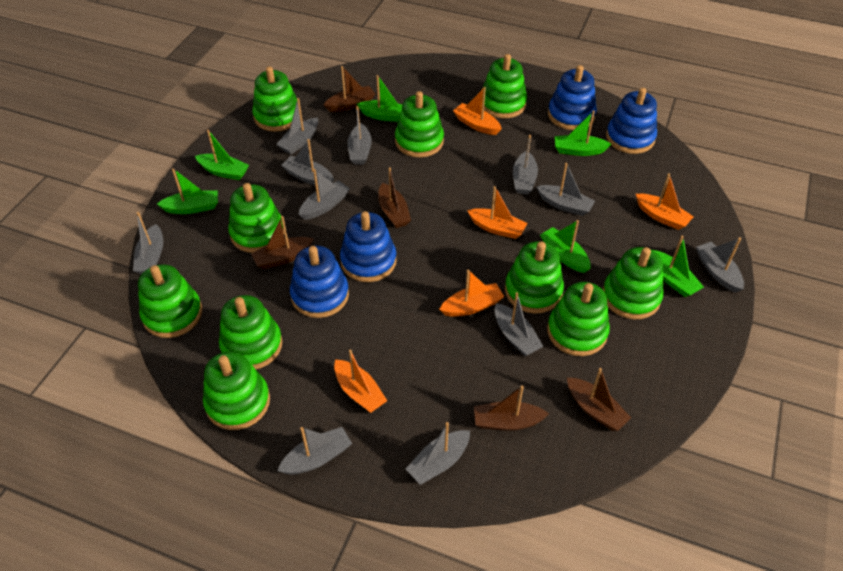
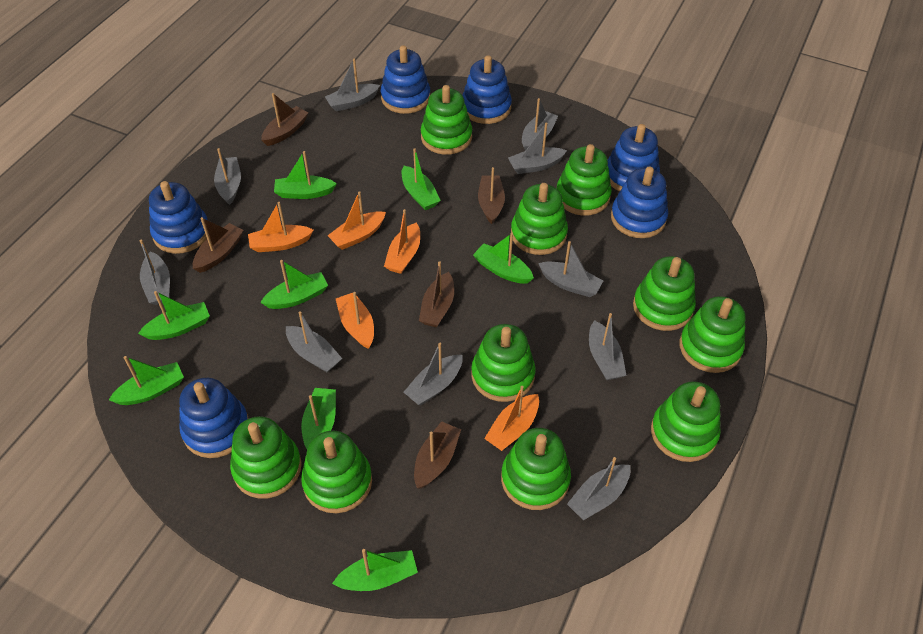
blue stacking toy: 4 -> 6
green boat: 6 -> 8
grey boat: 11 -> 10

